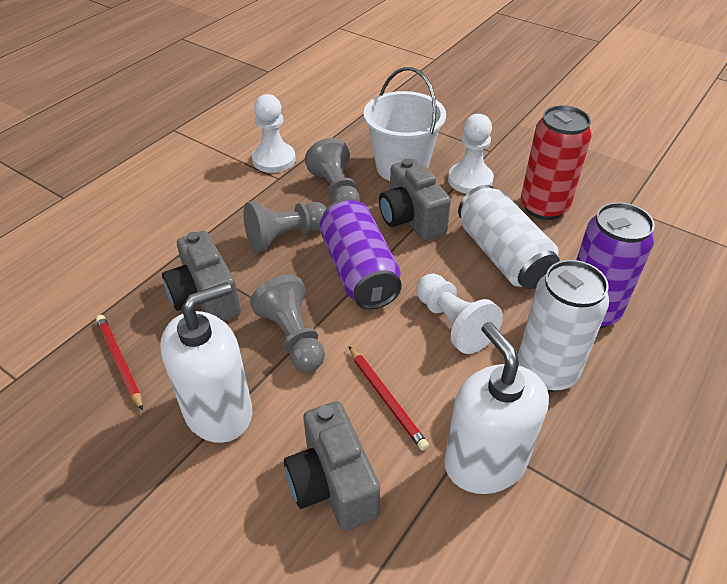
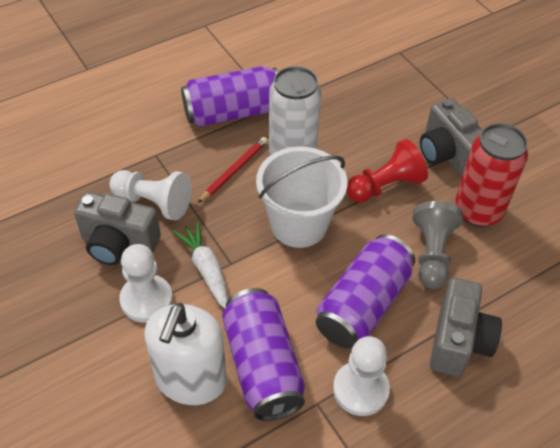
grey pawn: 3 -> 1
purple can: 2 -> 3
red pawn: 0 -> 1
red pencil: 2 -> 1
white can: 2 -> 1
white carrot: 0 -> 1
white soap dispenser: 2 -> 1

